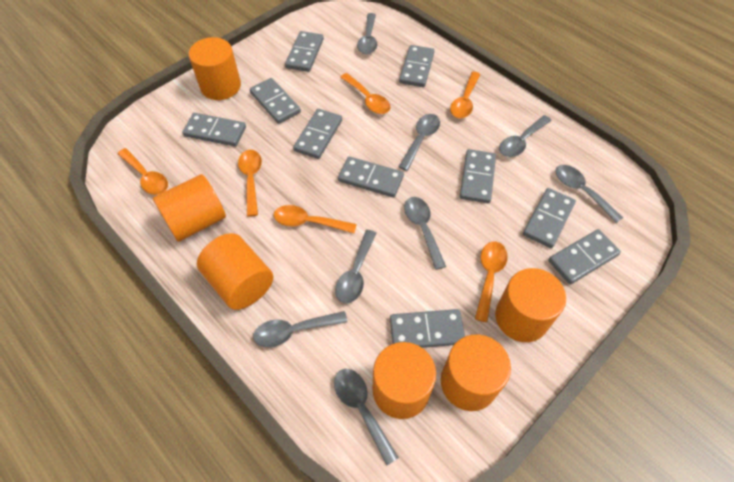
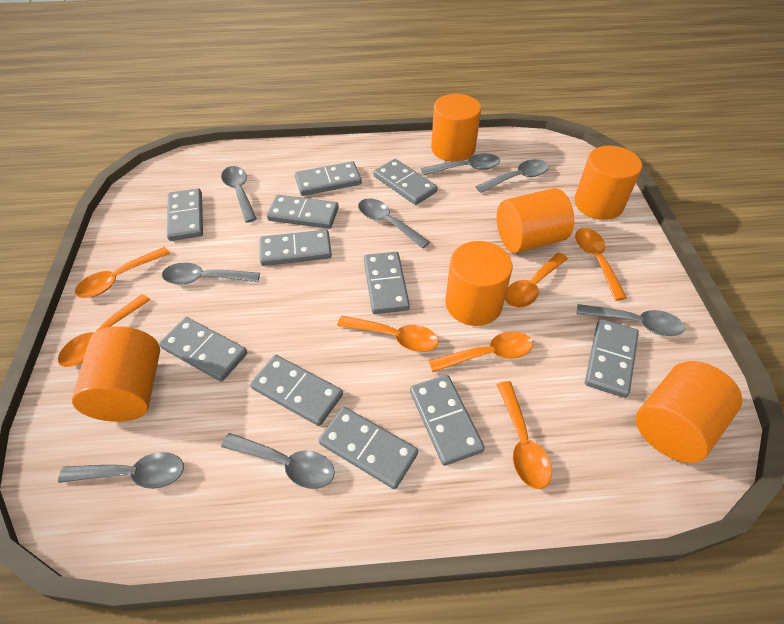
grey domino: 10 -> 11
orange spoon: 6 -> 7

